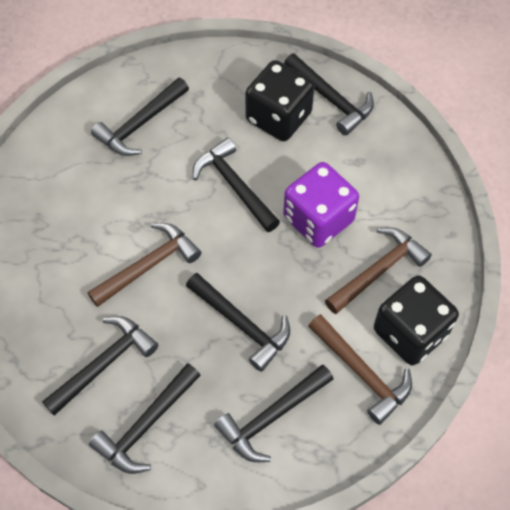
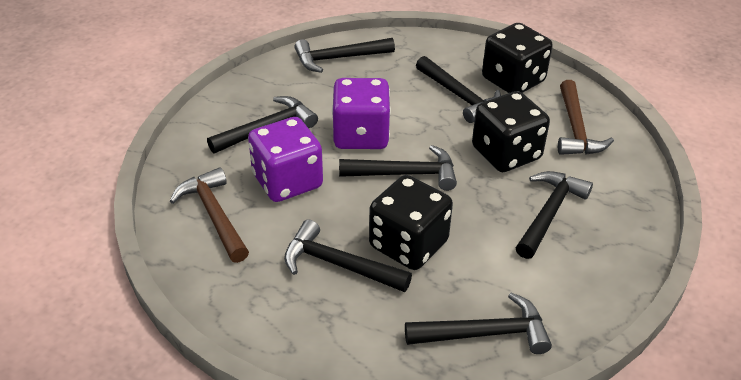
black dice: 2 -> 3
brown hammer: 3 -> 2
purple dice: 1 -> 2

